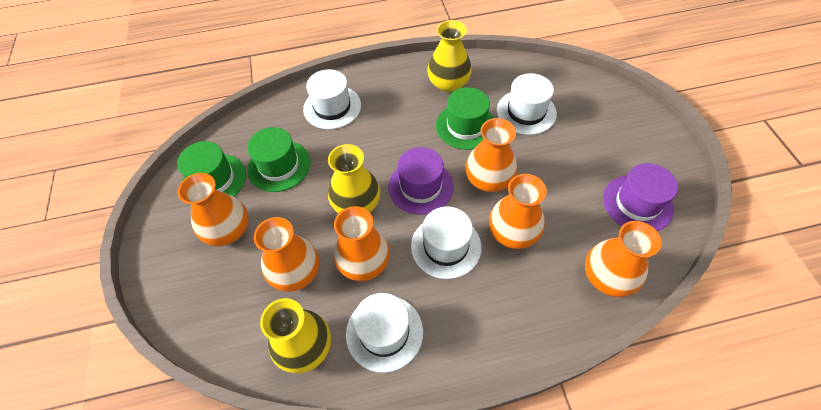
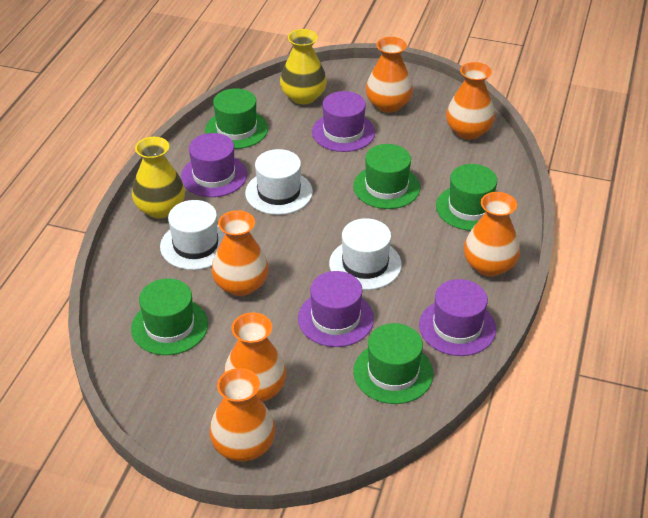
green hat: 3 -> 5
purple hat: 2 -> 4
white hat: 4 -> 3
yellow vase: 3 -> 2

